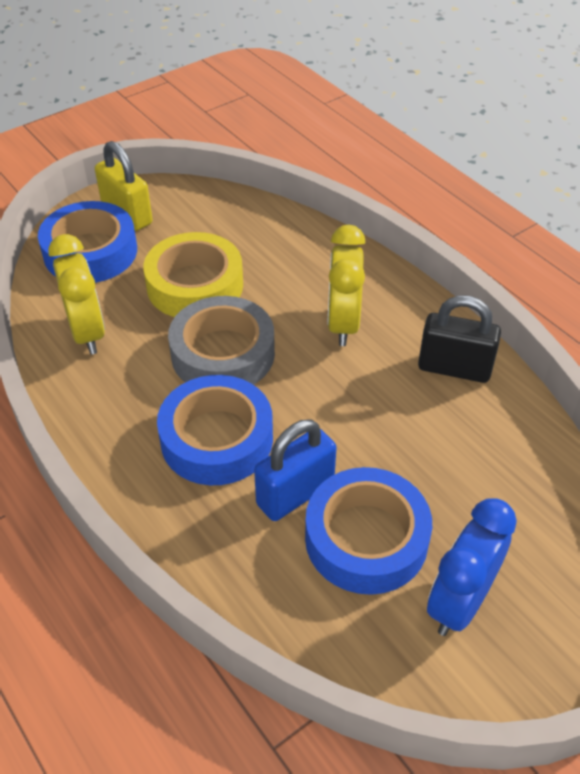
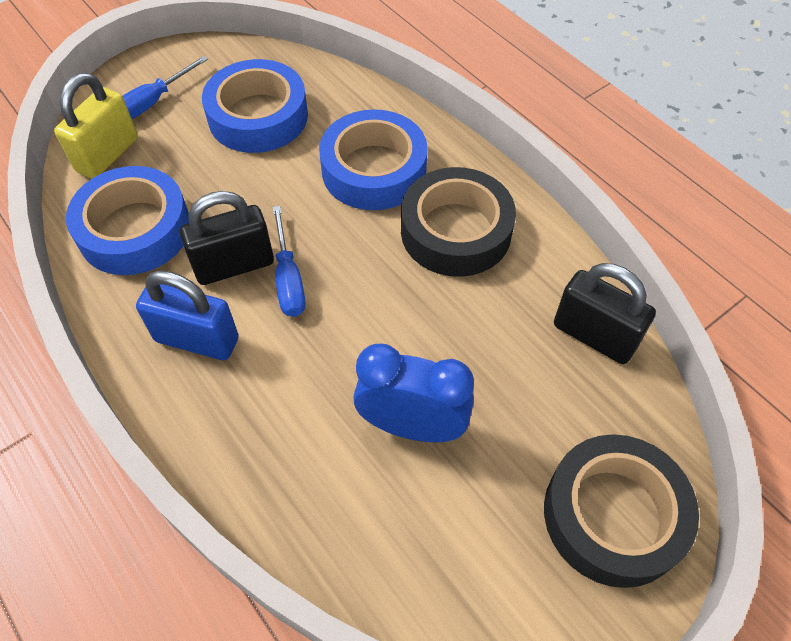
black padlock: 1 -> 2
black tape: 0 -> 2
blue screwdriver: 0 -> 2
grey tape: 1 -> 0
yellow clock: 2 -> 0
yellow tape: 1 -> 0

